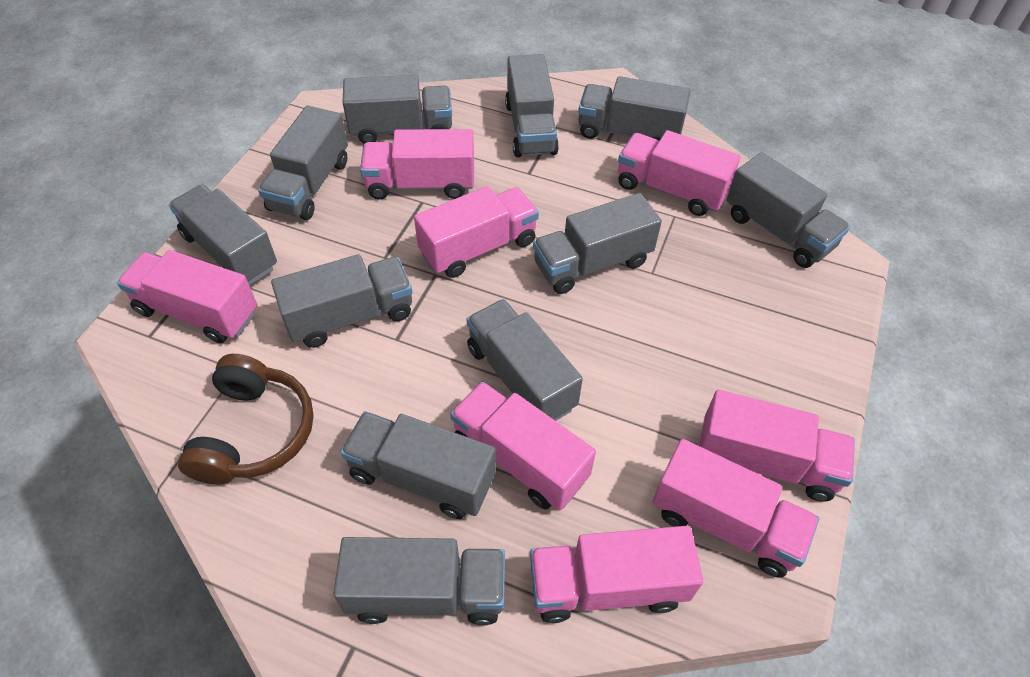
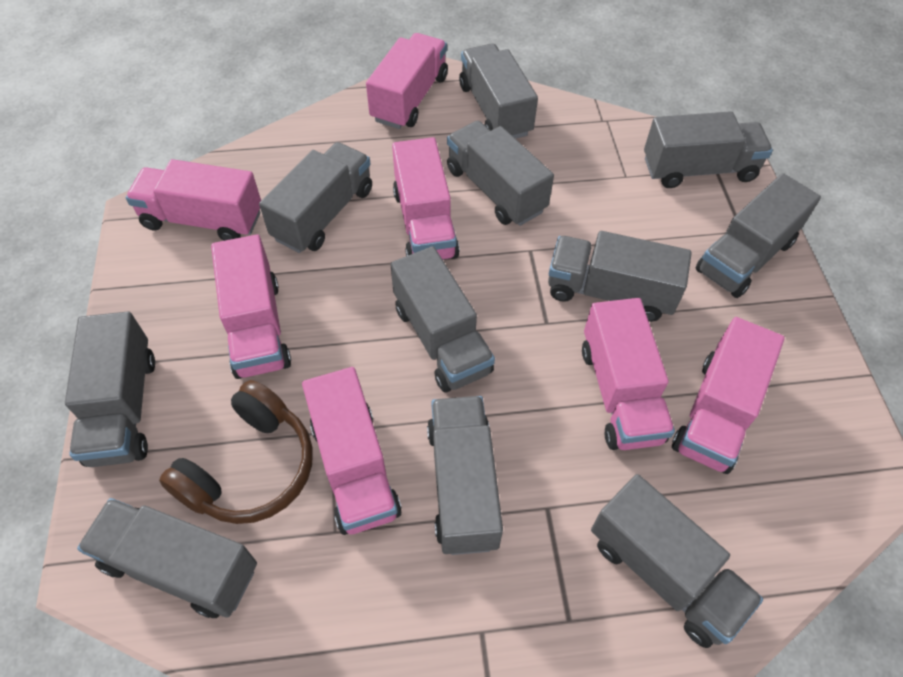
pink truck: 8 -> 7

